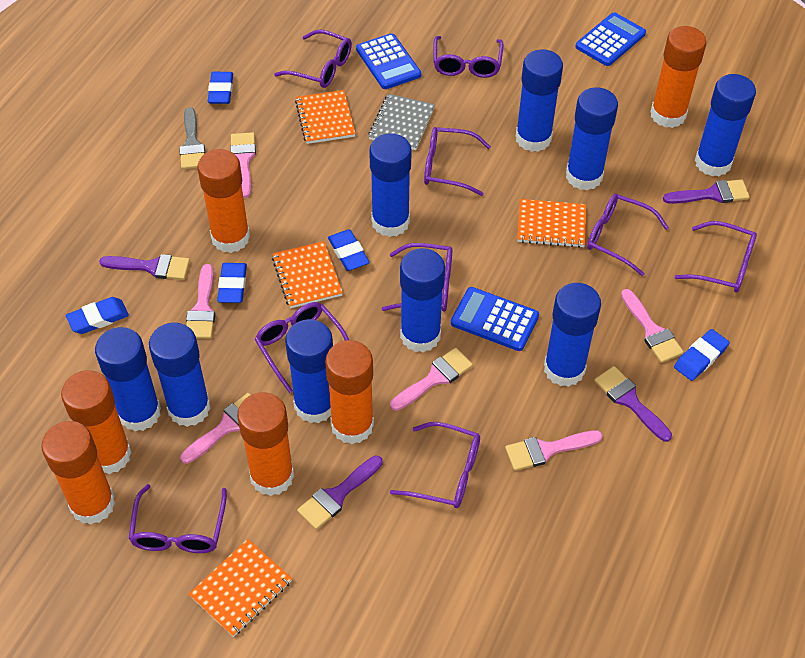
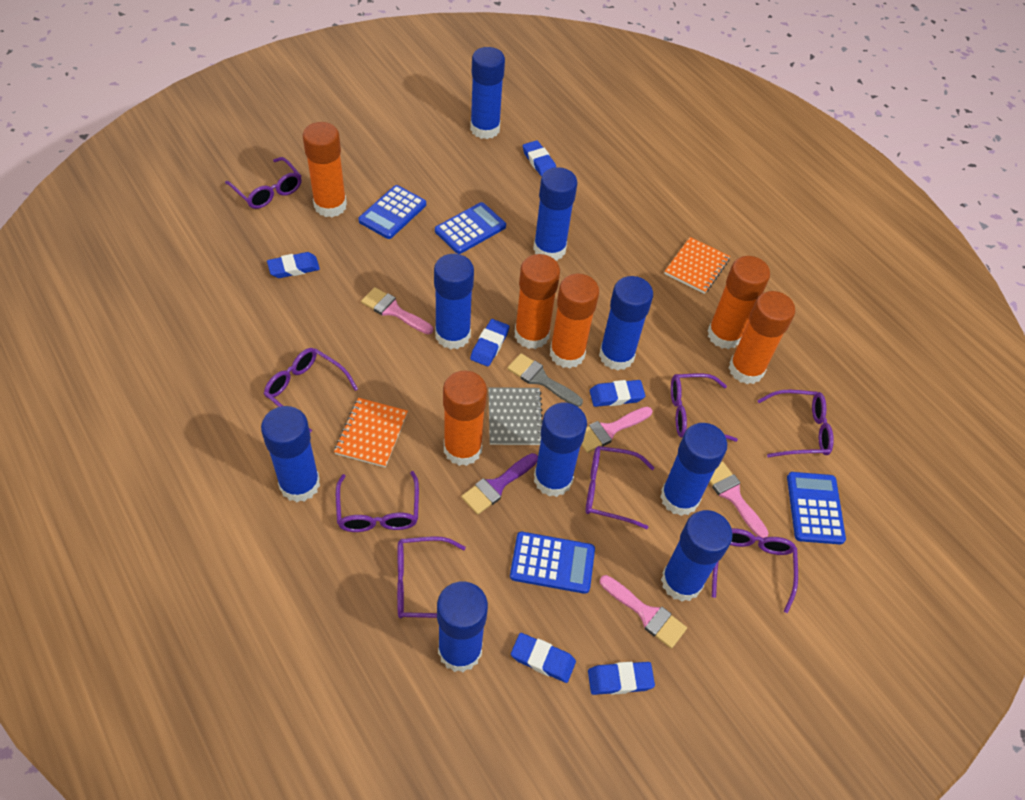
blue calculator: 3 -> 4
blue eraser: 5 -> 6
orange notebook: 4 -> 2
pink brush: 6 -> 4
purple brush: 4 -> 1
purple glasses: 9 -> 8

